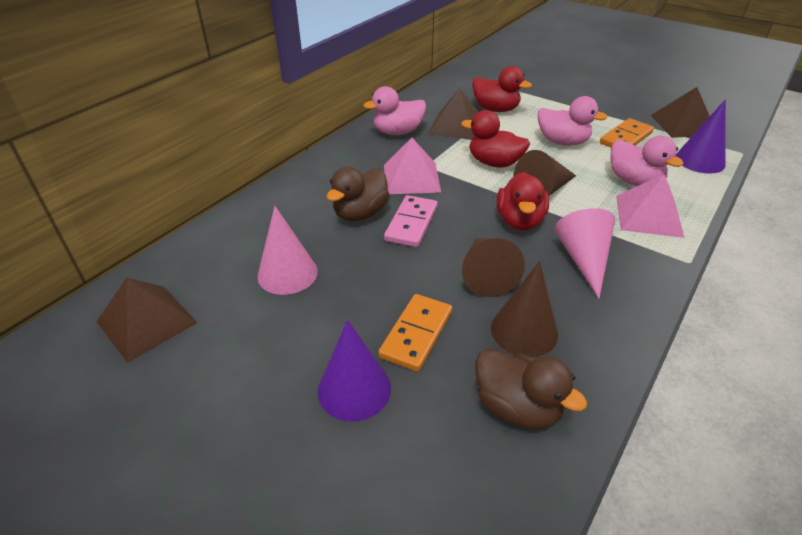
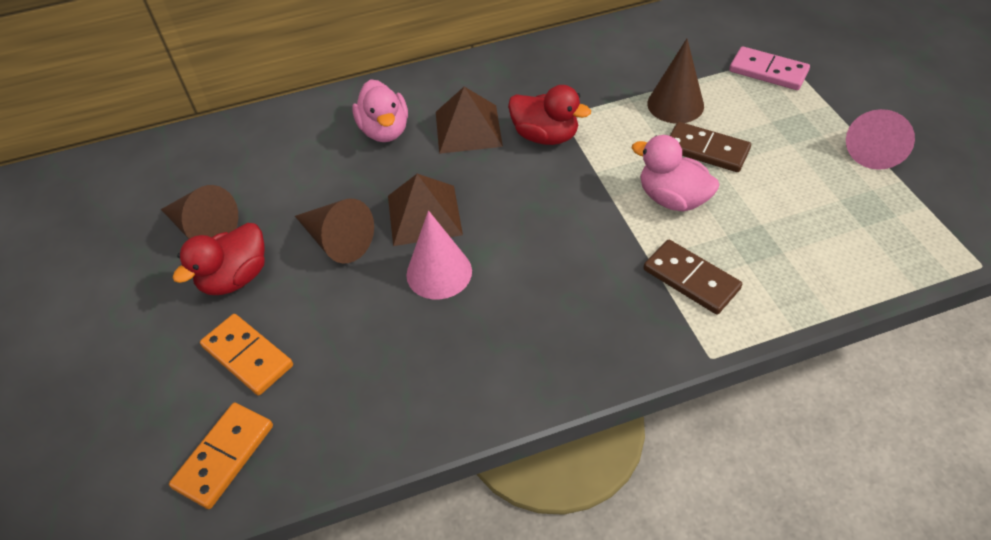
brown domino: 0 -> 2
brown duck: 2 -> 0
brown pyramid: 3 -> 2
pink duck: 3 -> 2
pink pyramid: 2 -> 0
purple cone: 2 -> 0
red duck: 3 -> 2

